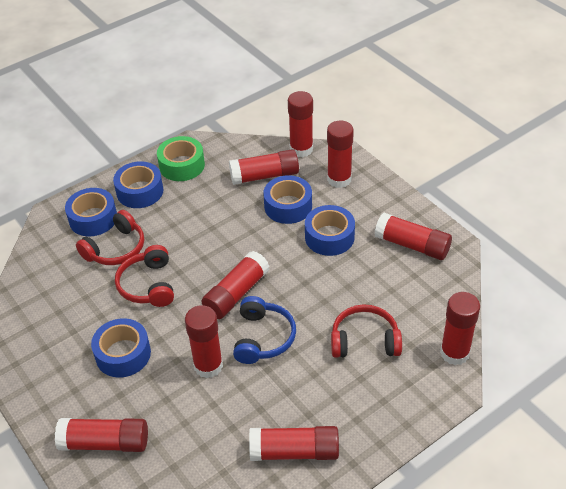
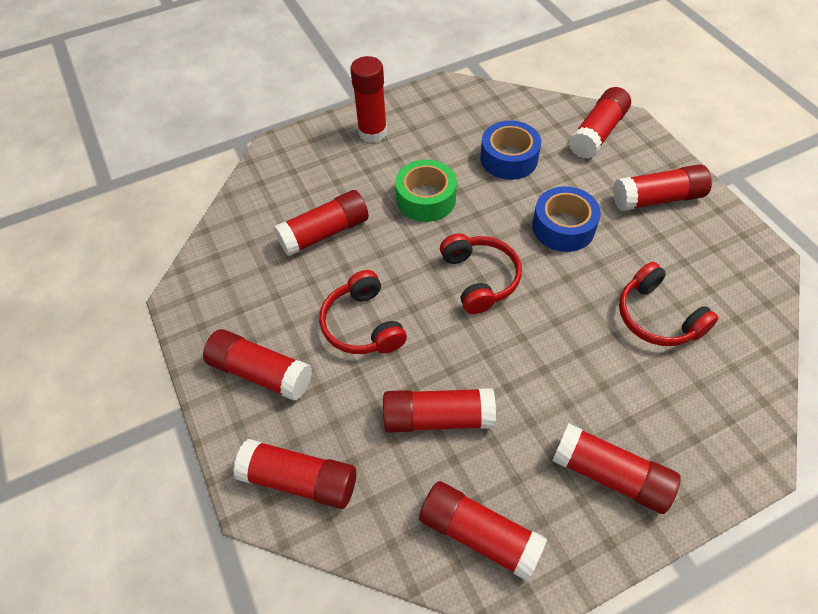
blue headphones: 1 -> 0
blue tape: 5 -> 2

